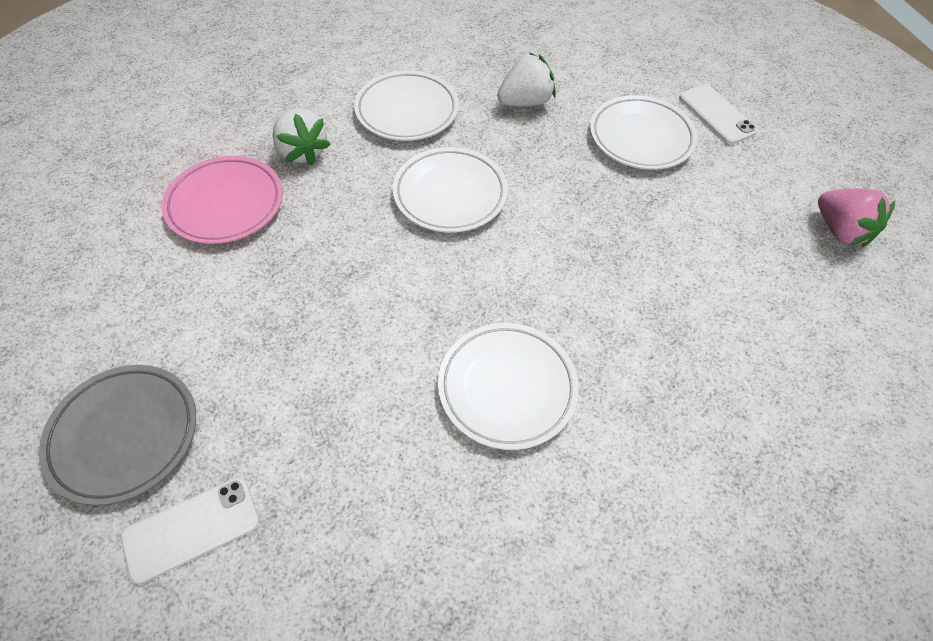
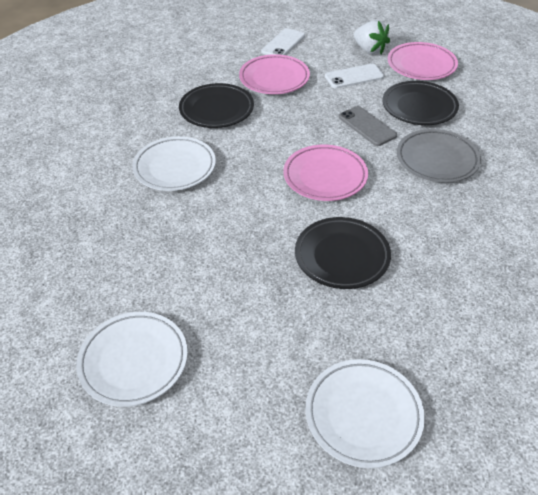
black plate: 0 -> 3
grey phone: 0 -> 1
pink plate: 1 -> 3
pink strawberry: 1 -> 0
white plate: 4 -> 3
white strawberry: 2 -> 1

